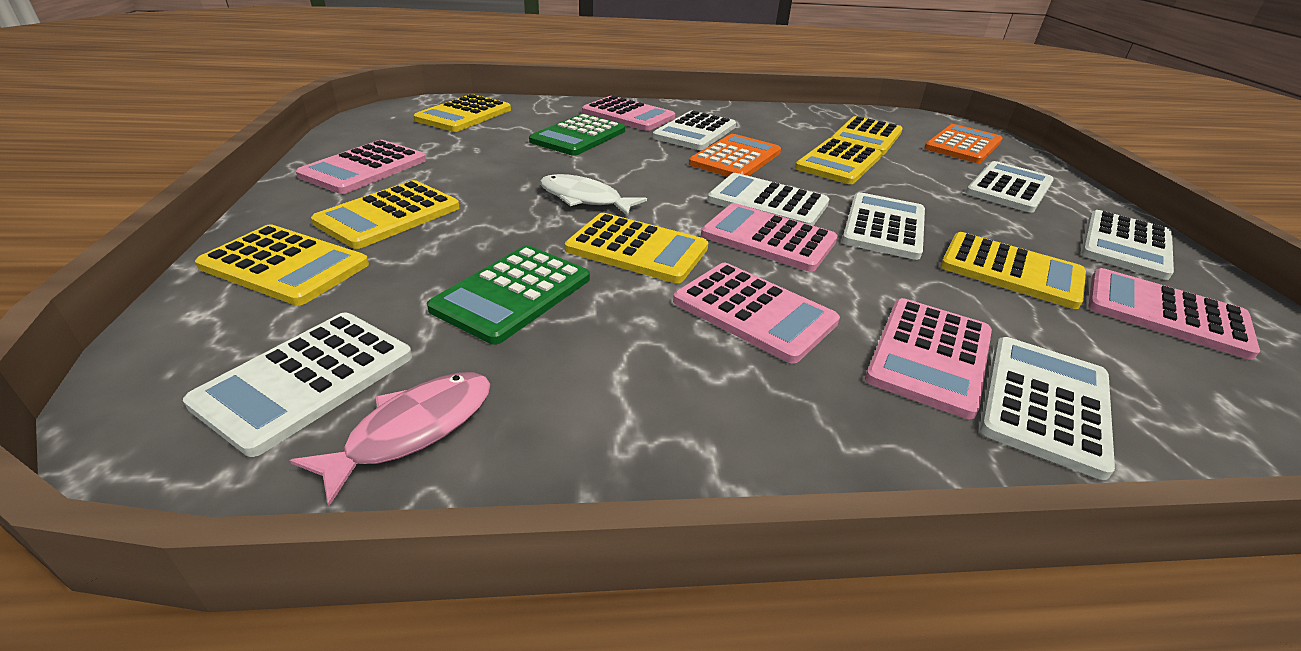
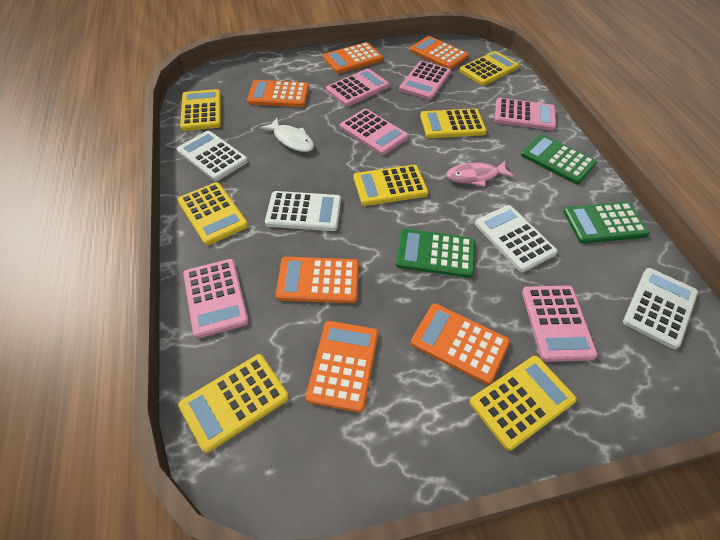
green calculator: 2 -> 3
orange calculator: 2 -> 6
white calculator: 7 -> 4

